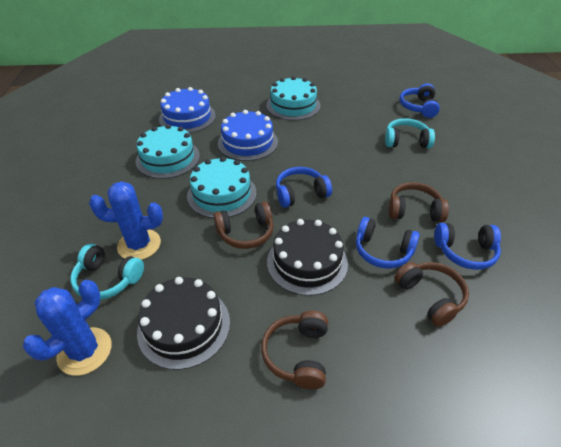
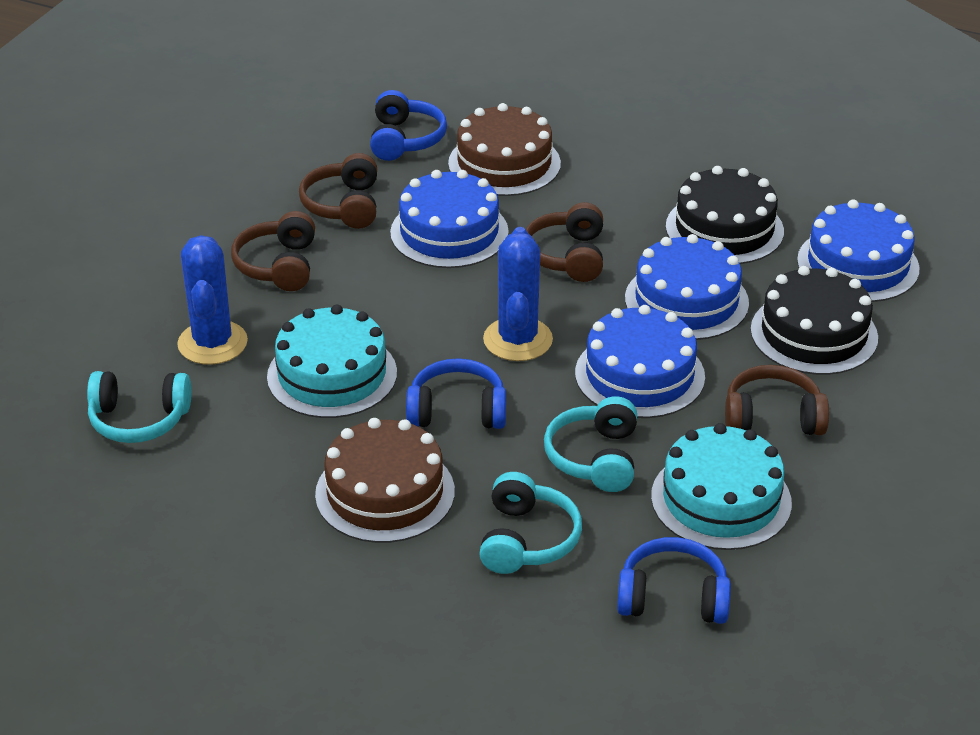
blue cake: 2 -> 4
blue headphones: 4 -> 3
brown cake: 0 -> 2
turquoise cake: 3 -> 2
turquoise headphones: 2 -> 3

